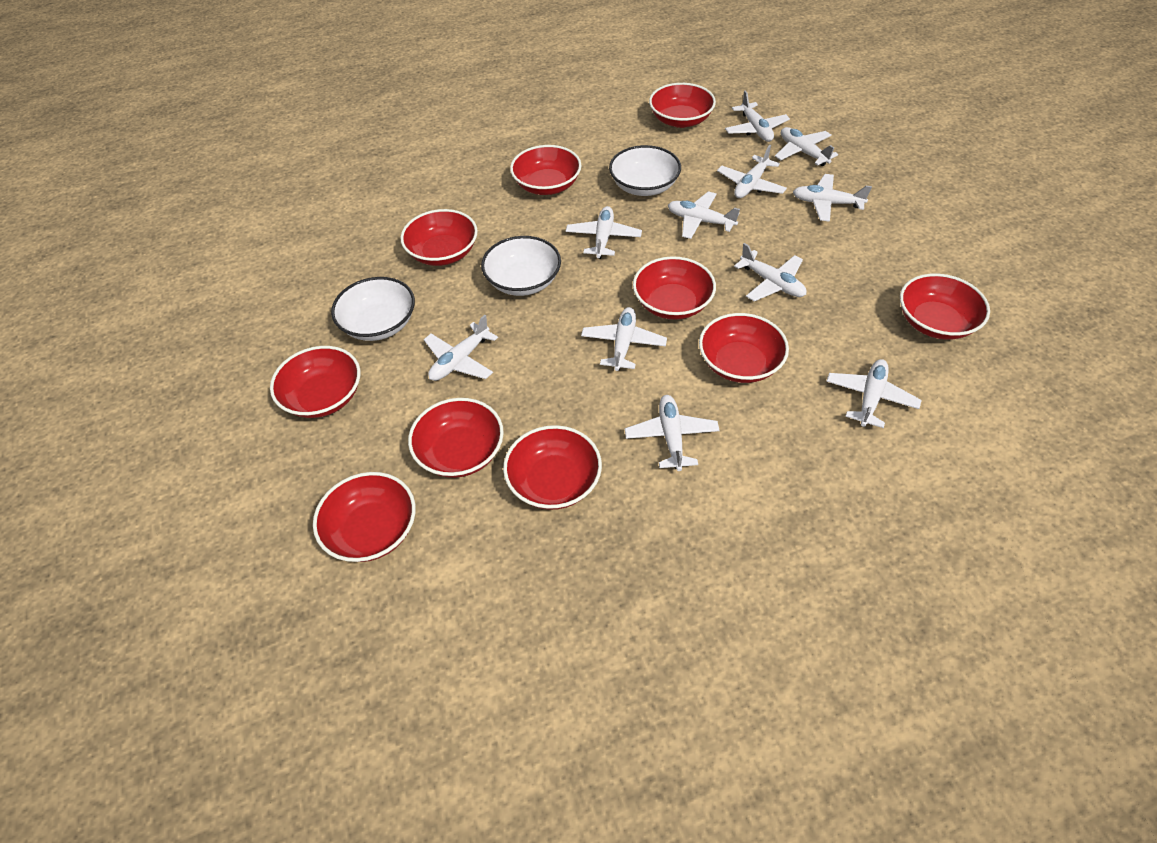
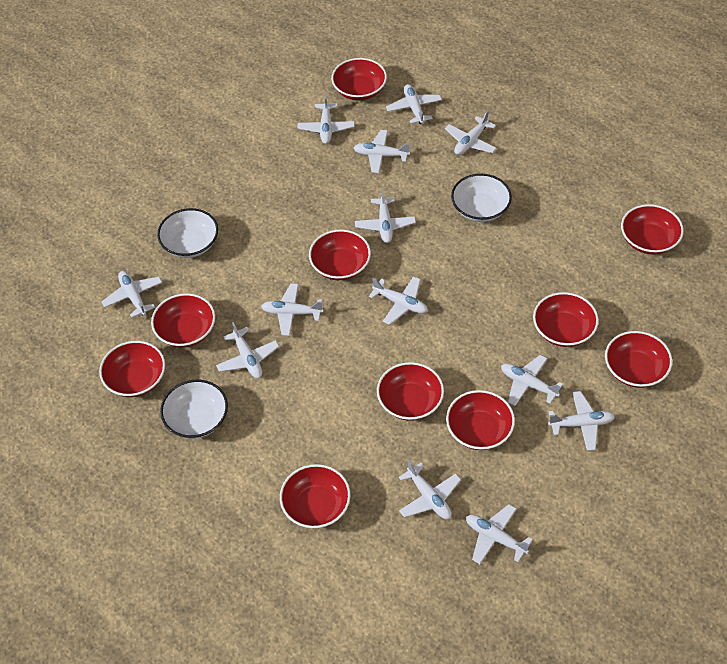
white plane: 11 -> 13

